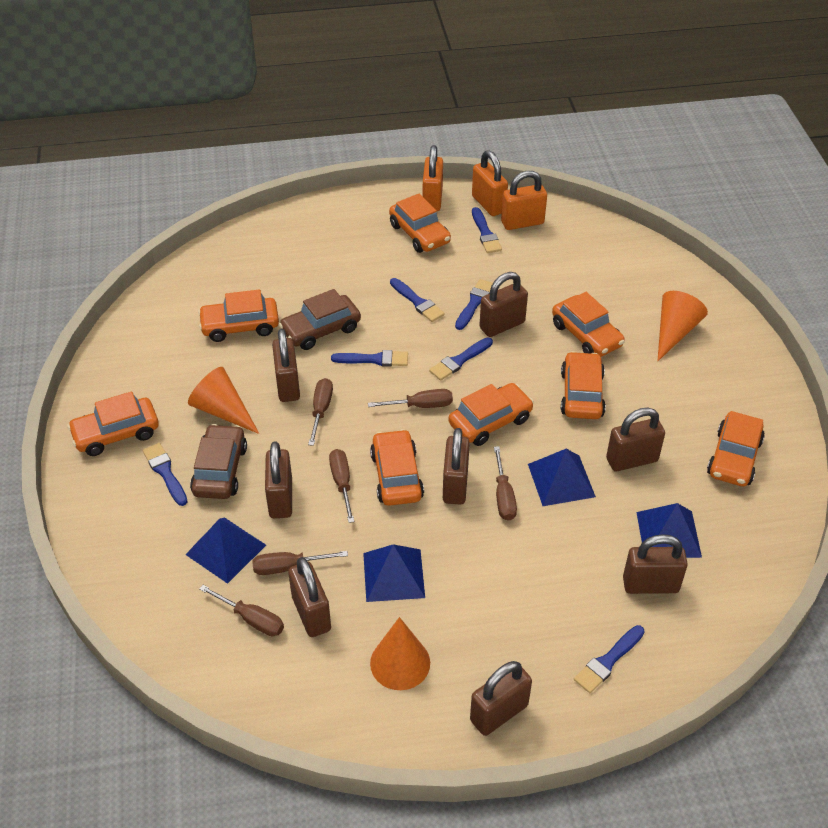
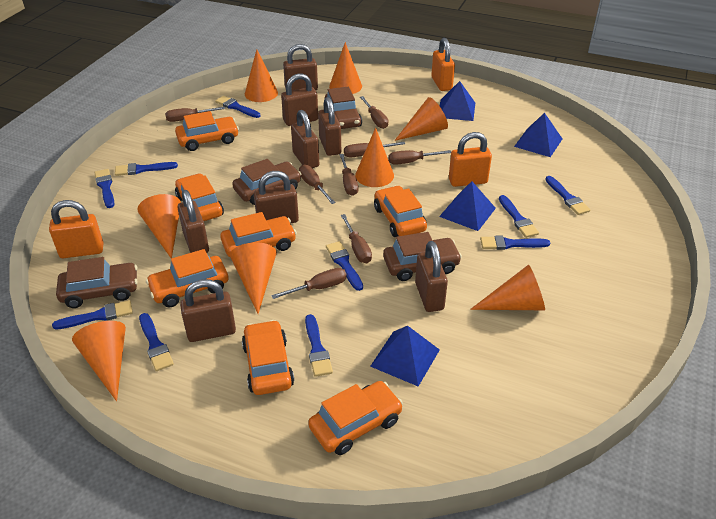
blue brush: 7 -> 10
brown car: 2 -> 4
brown screwdriver: 6 -> 8
orange car: 8 -> 7
orange cone: 3 -> 8

